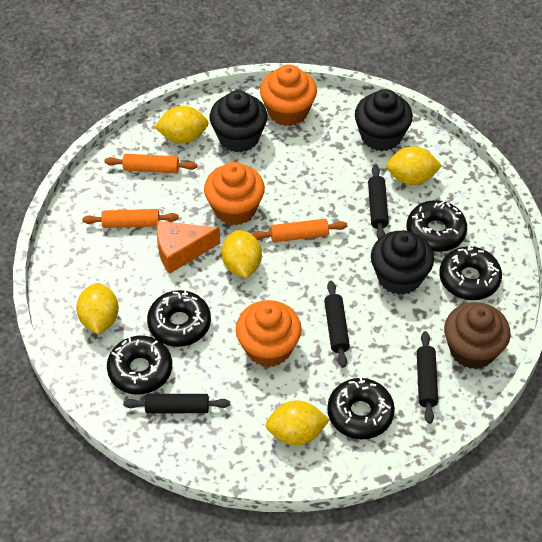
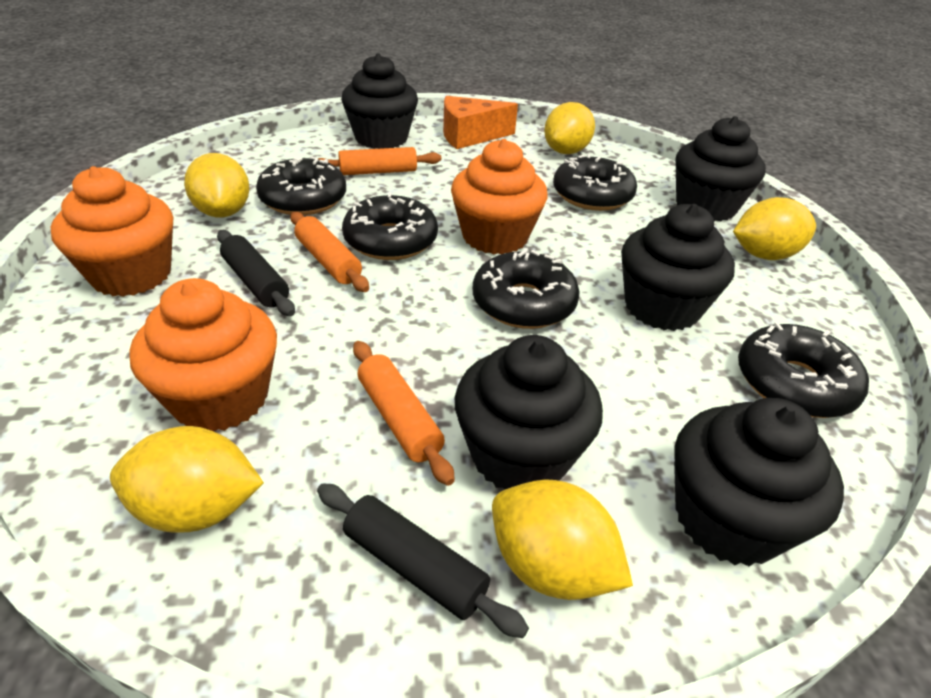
black cupcake: 3 -> 5
black rolling pin: 4 -> 2
brown cupcake: 1 -> 0

